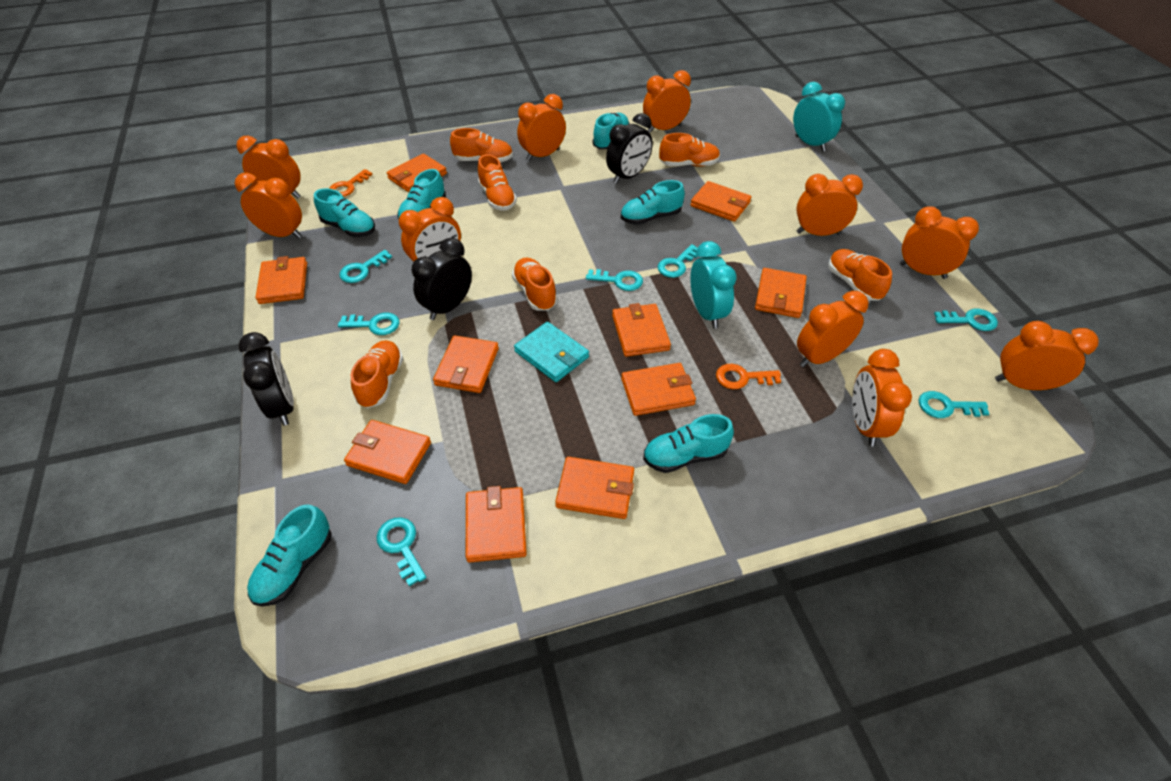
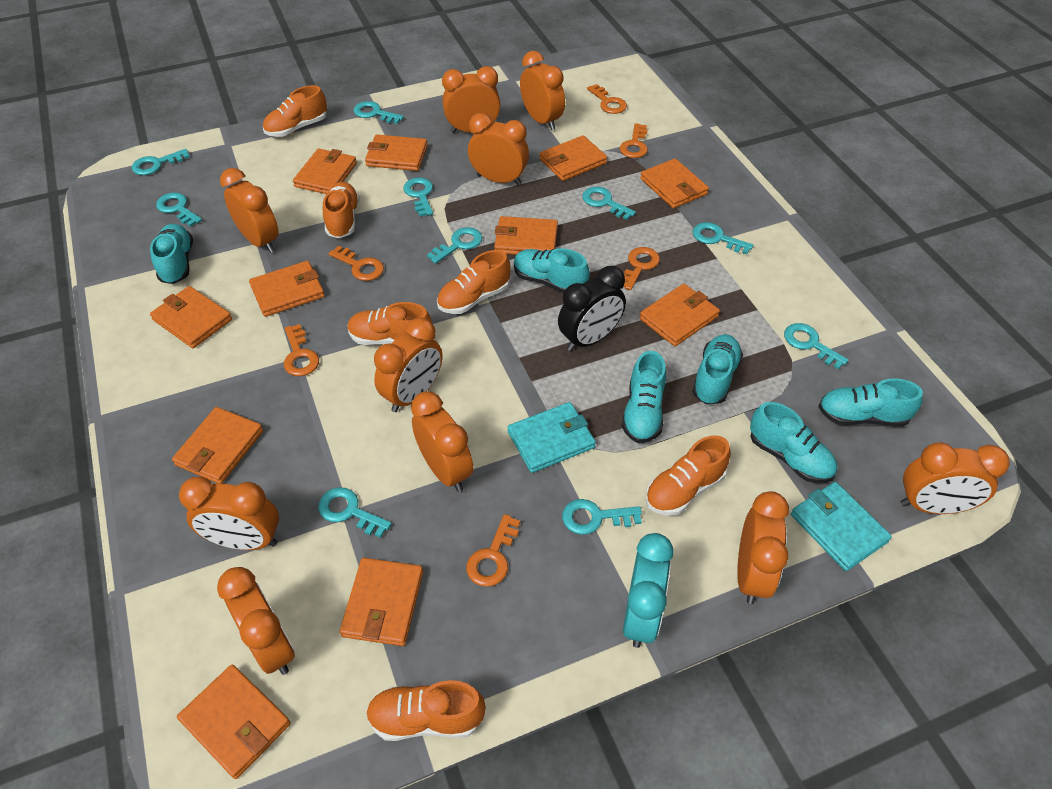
black clock: 3 -> 1
orange key: 2 -> 6
orange wallet: 10 -> 11
turquoise clock: 2 -> 1
turquoise key: 7 -> 10
turquoise wallet: 1 -> 2

